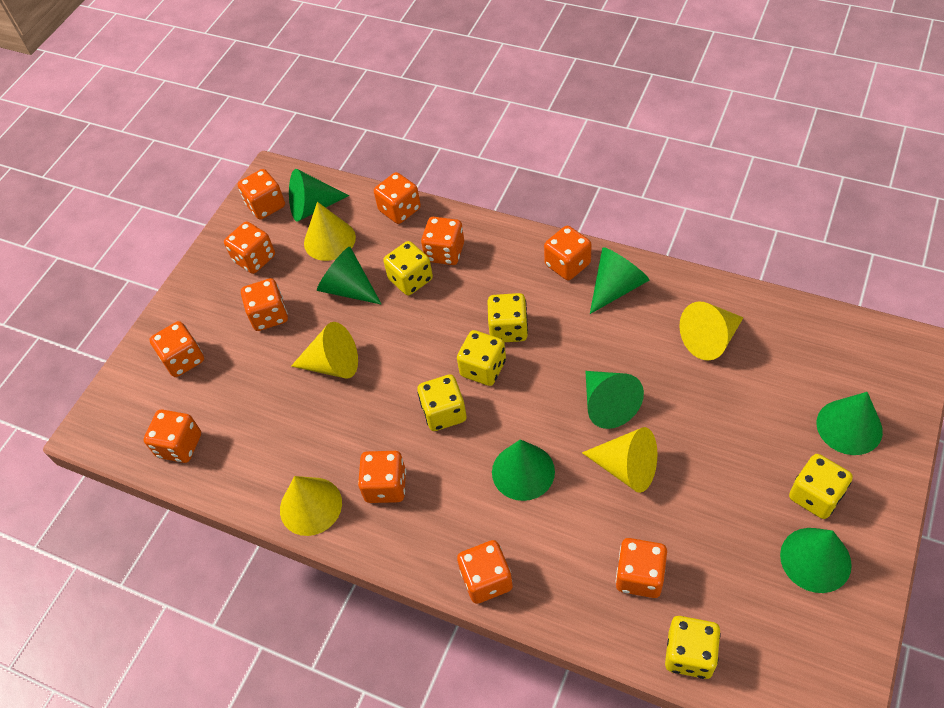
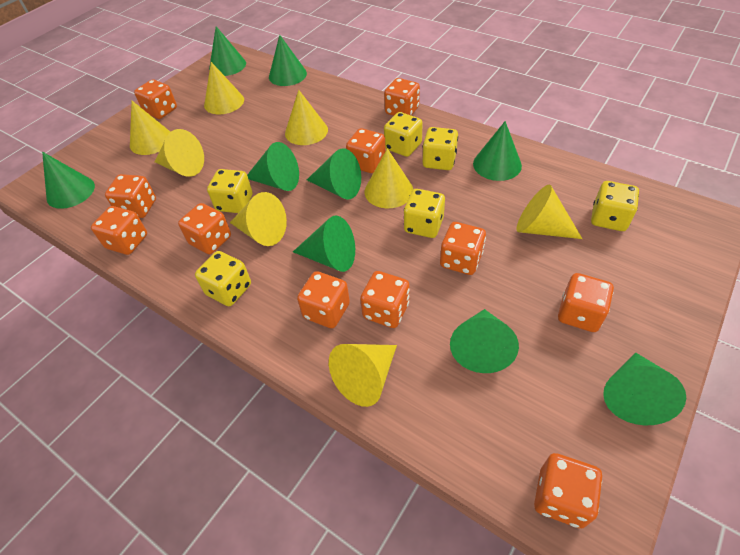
green cone: 7 -> 9
yellow cone: 5 -> 8

